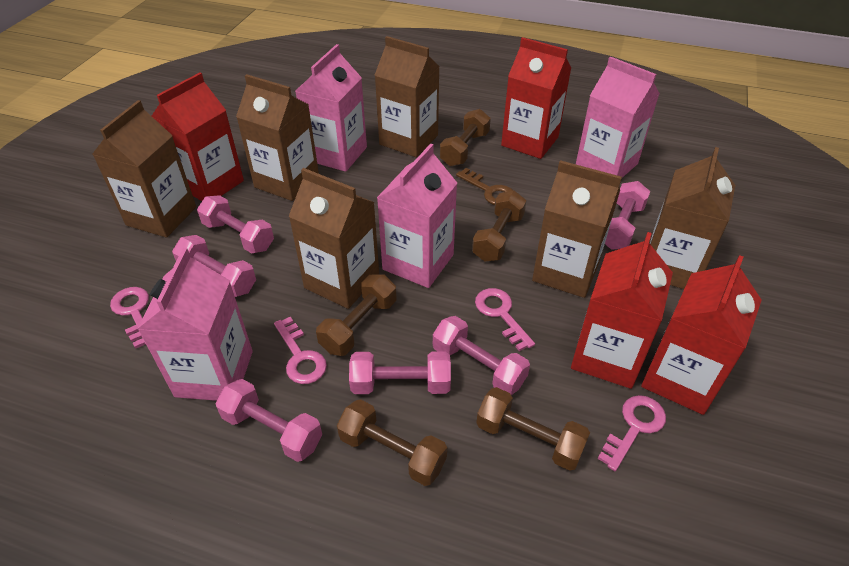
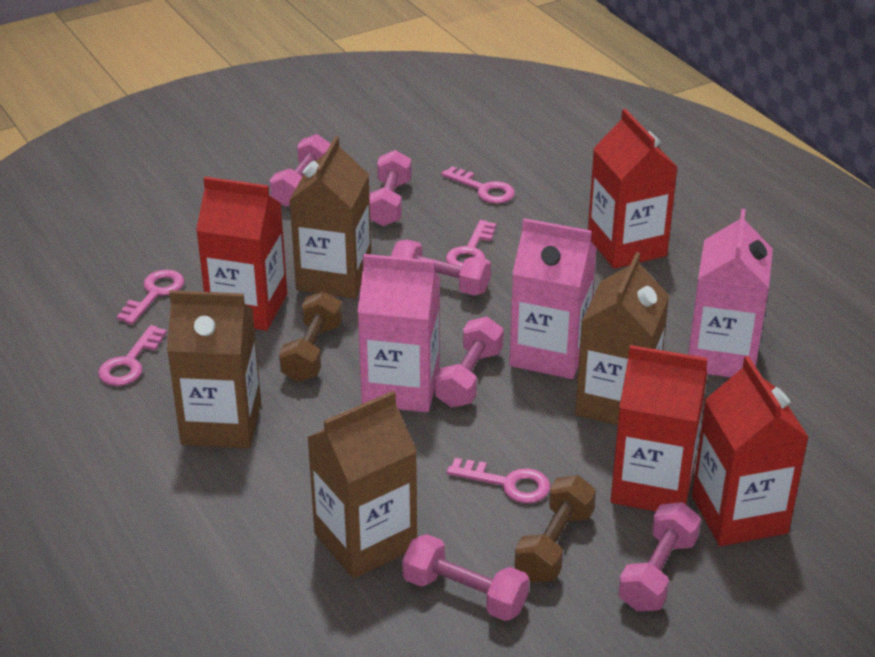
brown carton: 6 -> 4
brown dumbbell: 5 -> 2
brown key: 1 -> 0
pink carton: 4 -> 3
pink key: 4 -> 5

